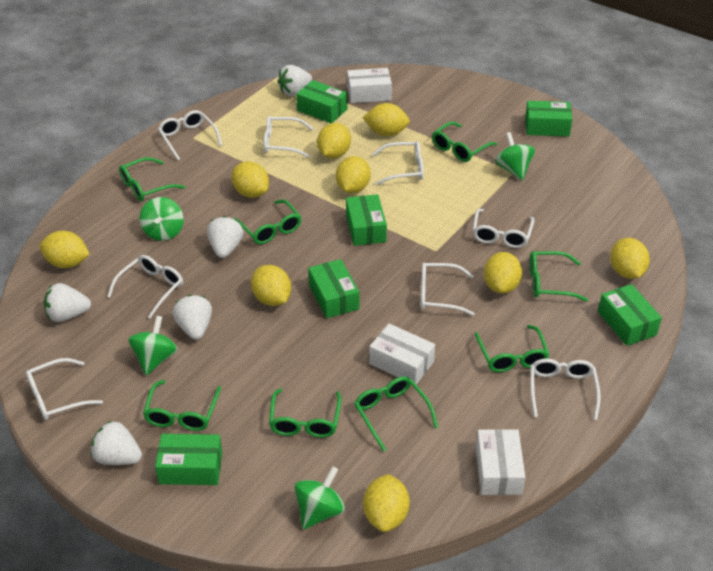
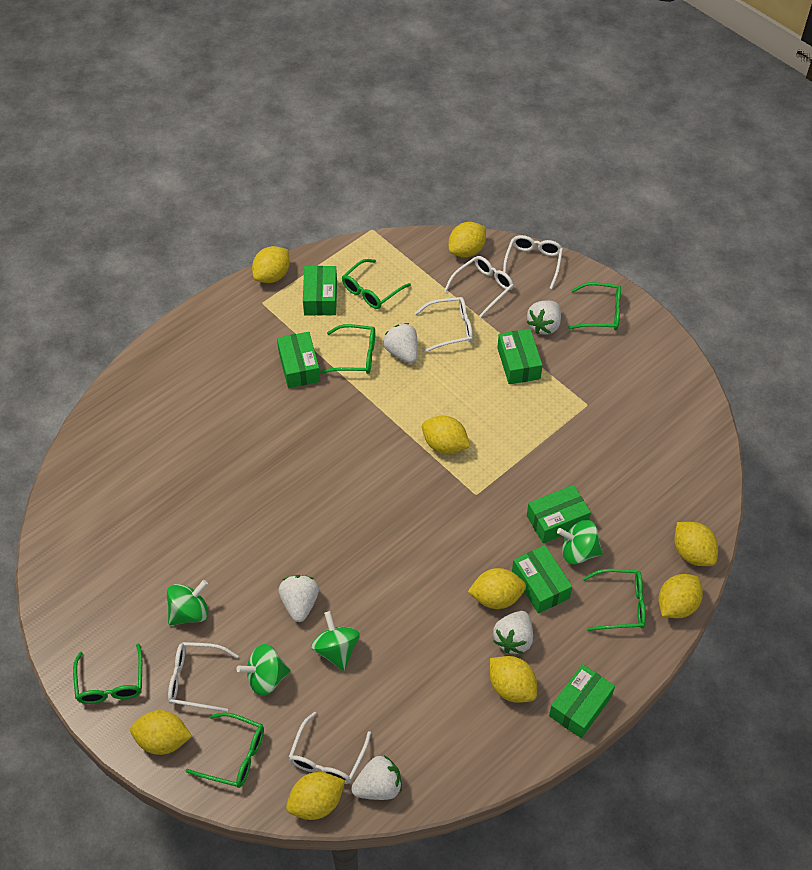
green glasses: 8 -> 6
white box: 3 -> 0
white glasses: 8 -> 5

